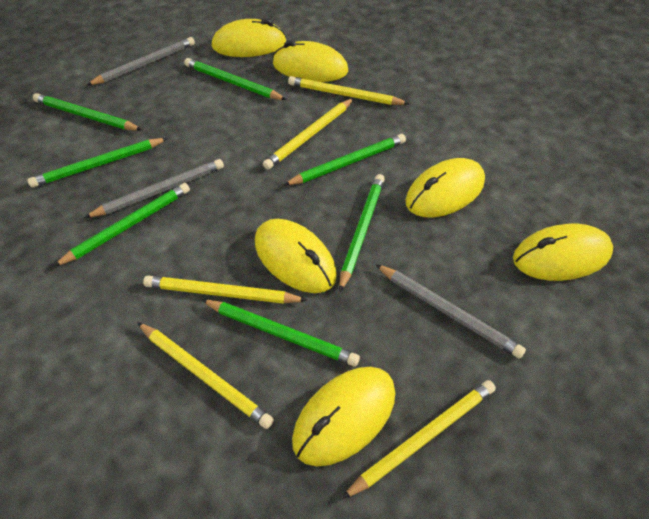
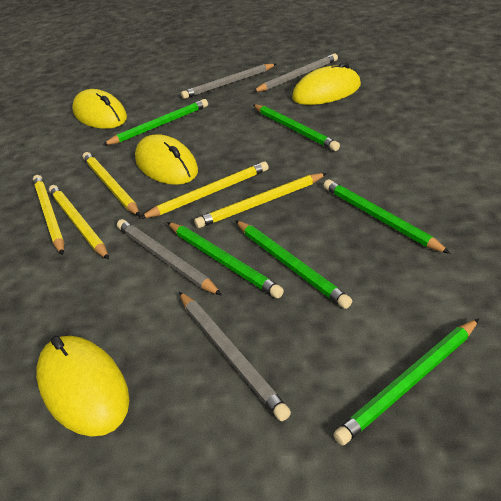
green pencil: 7 -> 6
grey pencil: 3 -> 4
yellow mouse: 6 -> 4

